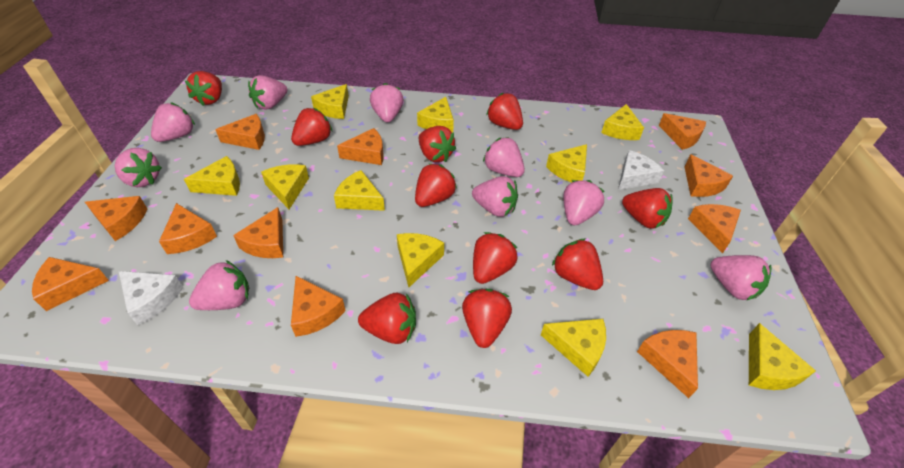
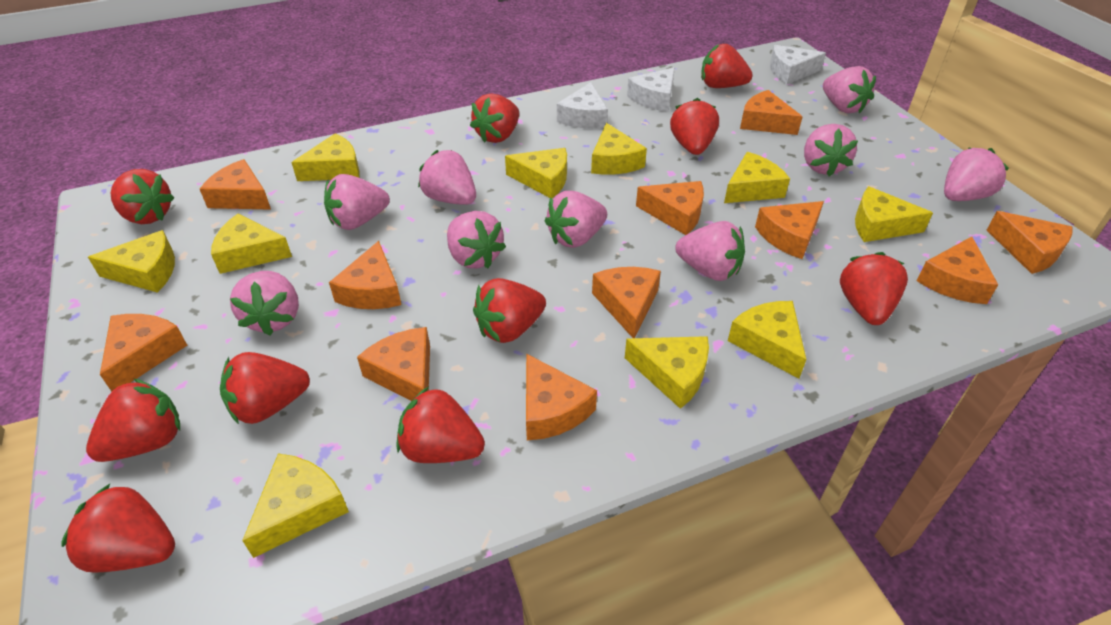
white cheese: 2 -> 3

